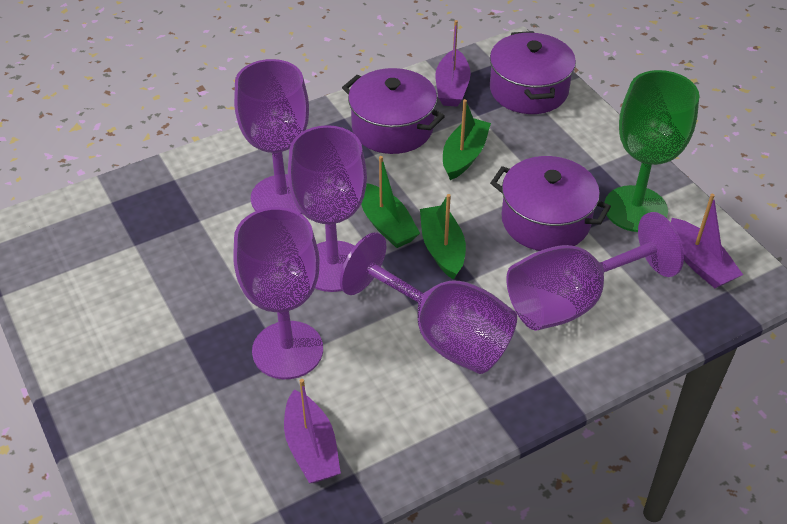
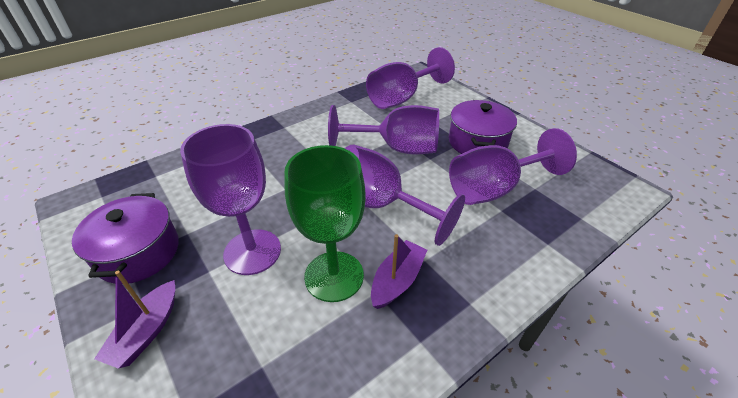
green boat: 3 -> 0
purple boat: 3 -> 2
purple pot: 3 -> 2

